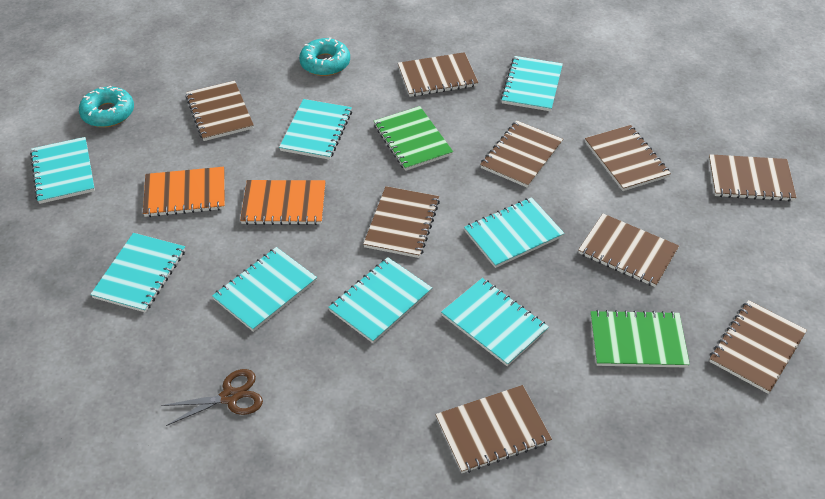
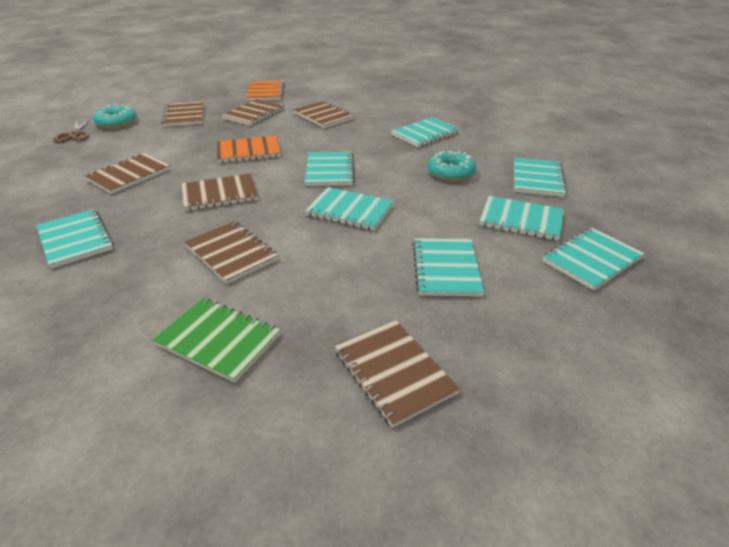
brown notebook: 9 -> 7
green notebook: 2 -> 1

